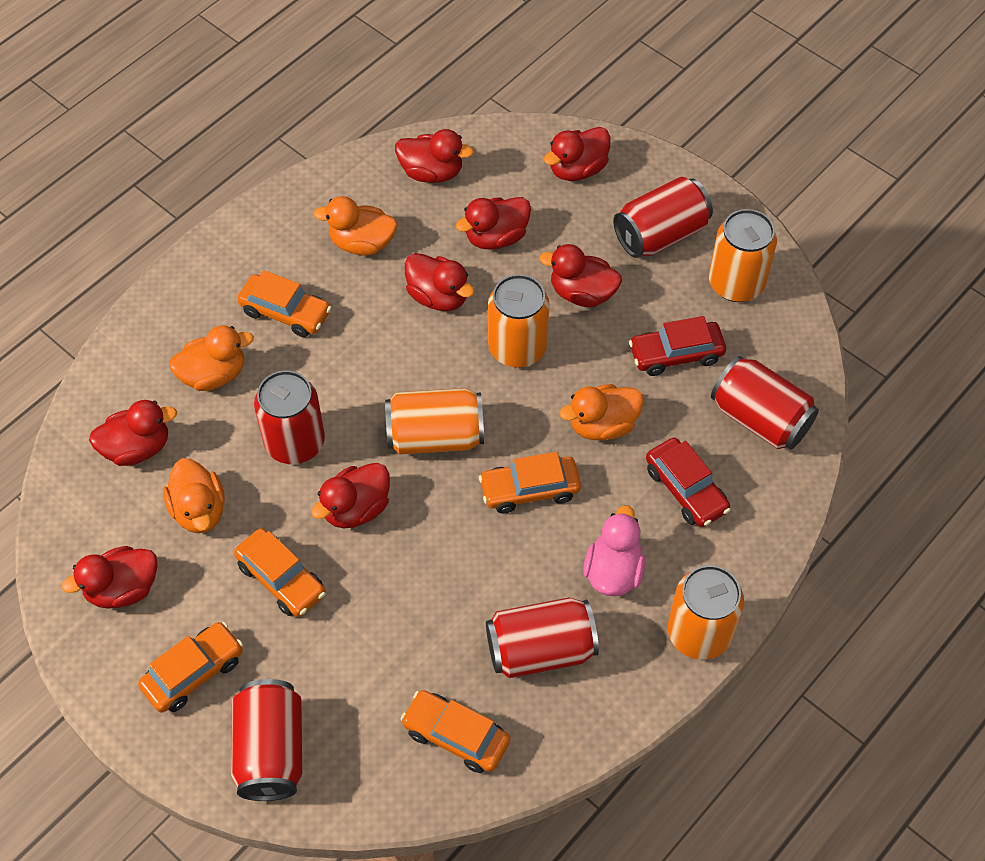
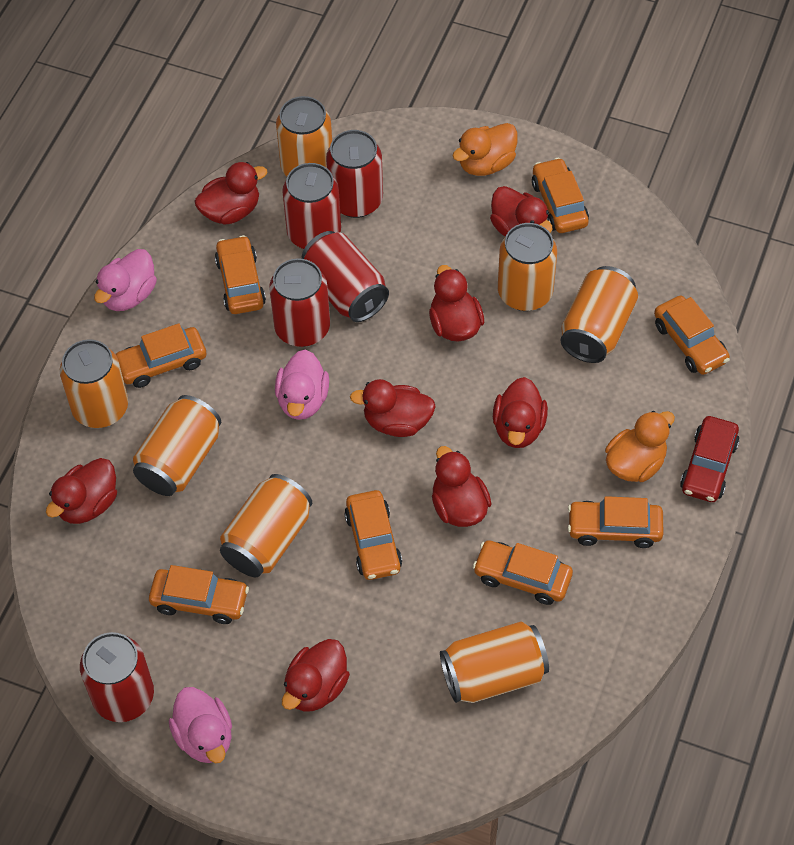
orange can: 4 -> 7
orange car: 5 -> 8
orange duck: 4 -> 2
pink duck: 1 -> 3
red car: 2 -> 1

